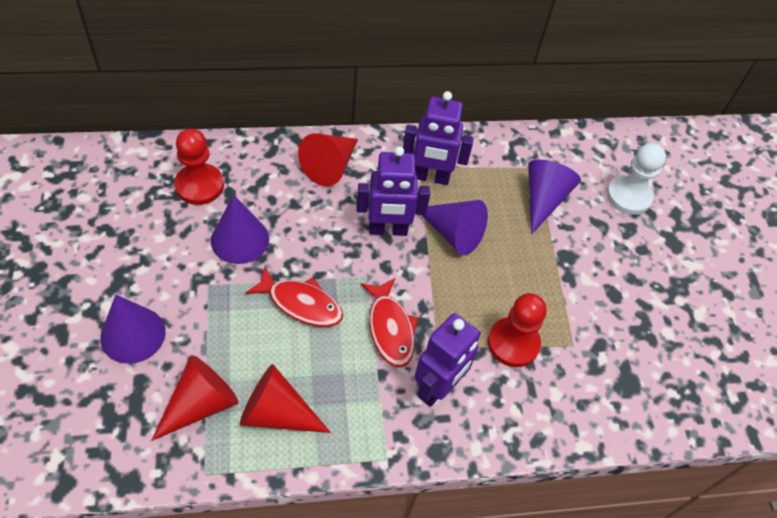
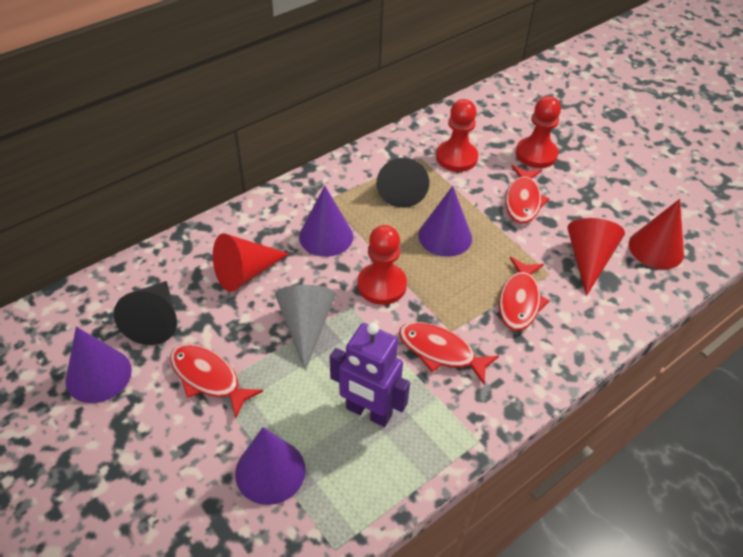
black cone: 0 -> 2
grey cone: 0 -> 1
purple robot: 3 -> 1
red fish: 2 -> 4
red pawn: 2 -> 3
white pawn: 1 -> 0

